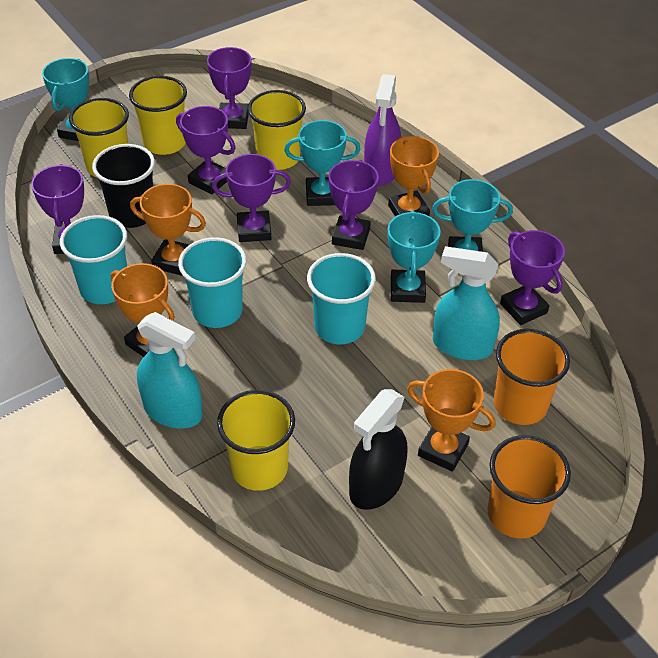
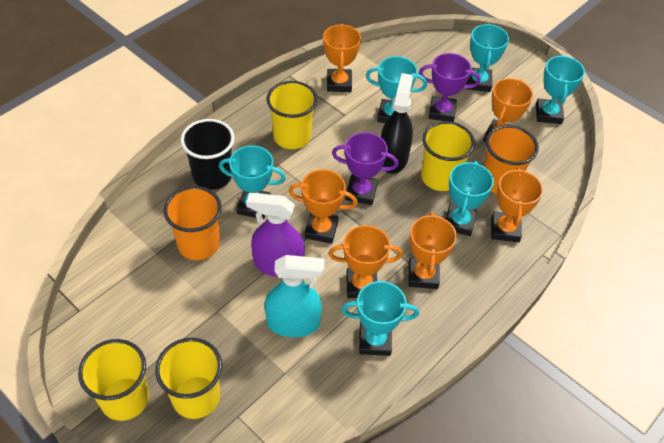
orange trophy: 4 -> 6
purple trophy: 6 -> 2
turquoise cup: 3 -> 0
turquoise spray bottle: 2 -> 1
turquoise trophy: 4 -> 6

